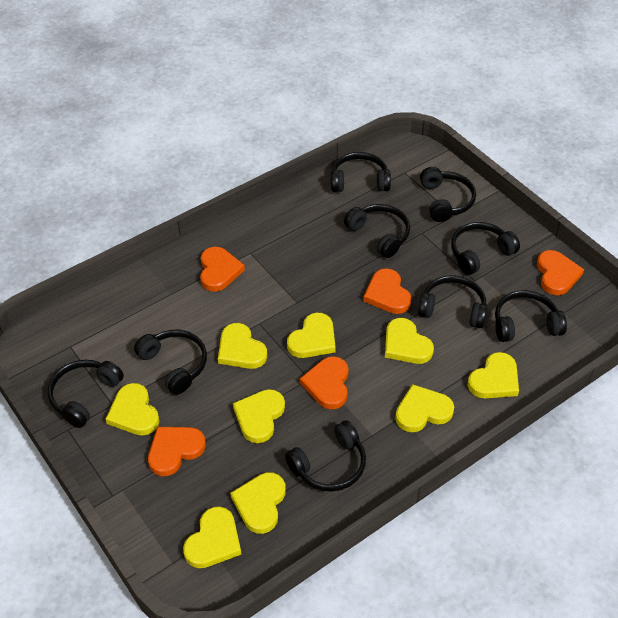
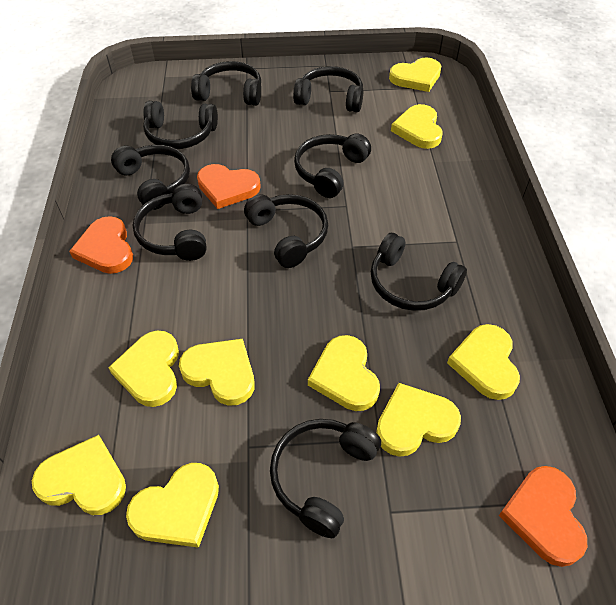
orange heart: 5 -> 3

